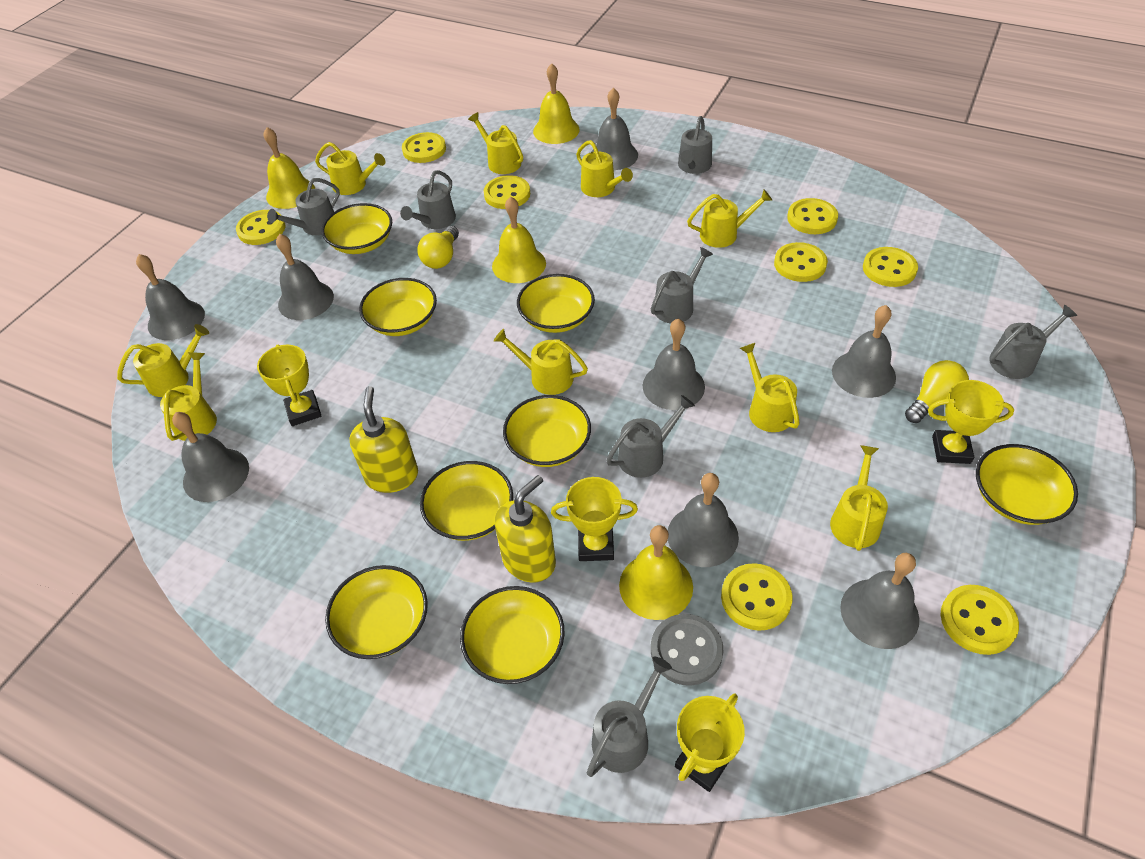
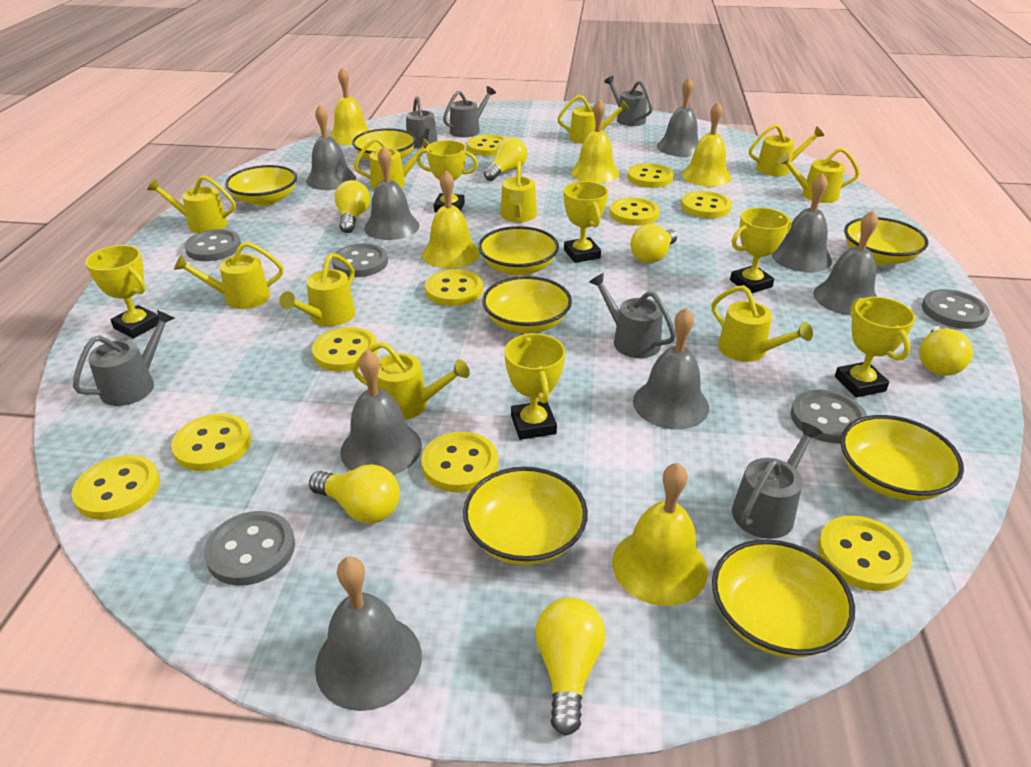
grey button: 1 -> 5
grey watering can: 7 -> 6
yellow bell: 4 -> 5
yellow button: 8 -> 10
yellow light bulb: 2 -> 6
yellow soap dispenser: 2 -> 0
yellow trophy: 4 -> 6
yellow watering can: 9 -> 10

